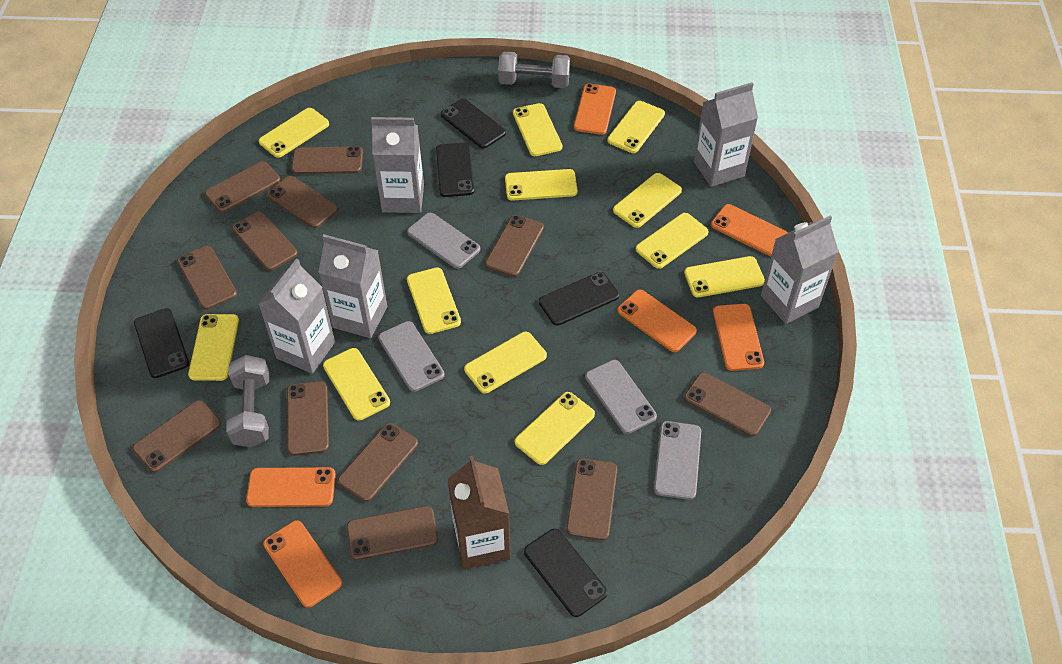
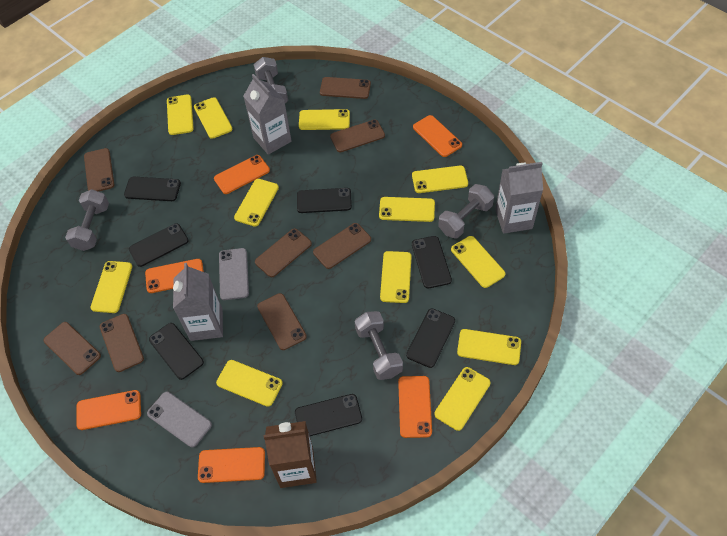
black phone: 5 -> 7
brown phone: 12 -> 8
grey carton: 5 -> 3
grey dumbbell: 2 -> 4
grey phone: 4 -> 2

